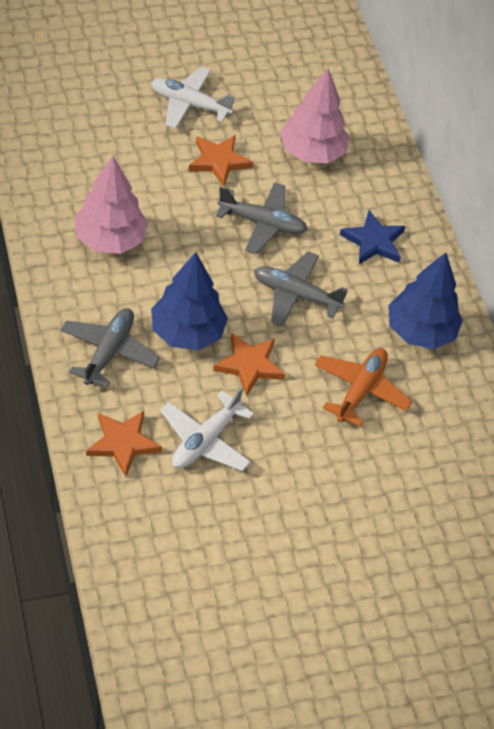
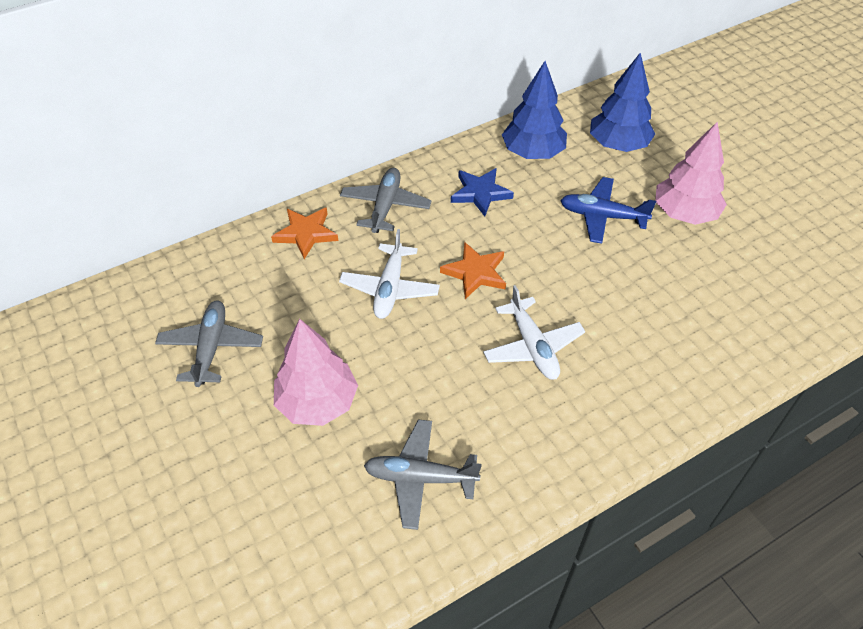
blue plane: 0 -> 1
orange plane: 1 -> 0
orange star: 3 -> 2

